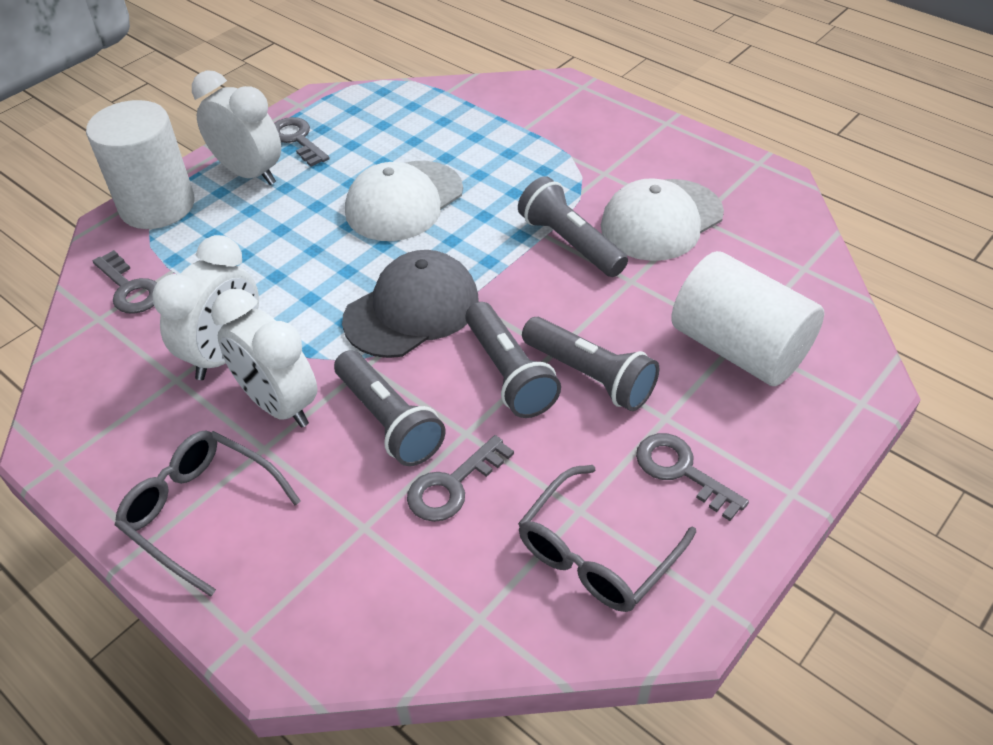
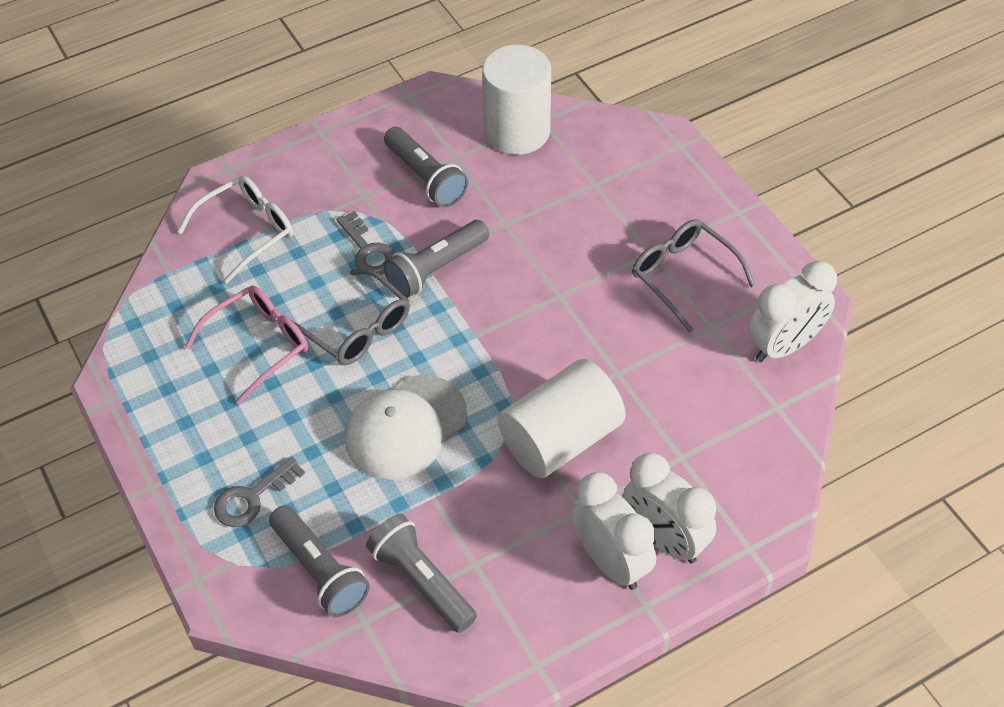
grey cap: 1 -> 0
grey key: 4 -> 2
pink glasses: 0 -> 1
white cap: 2 -> 1
white glasses: 0 -> 1

